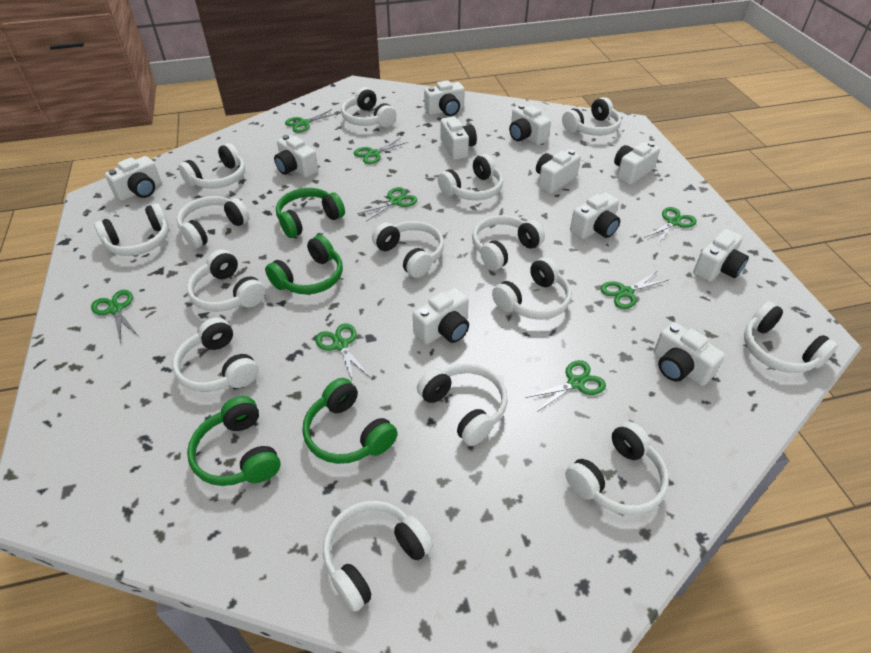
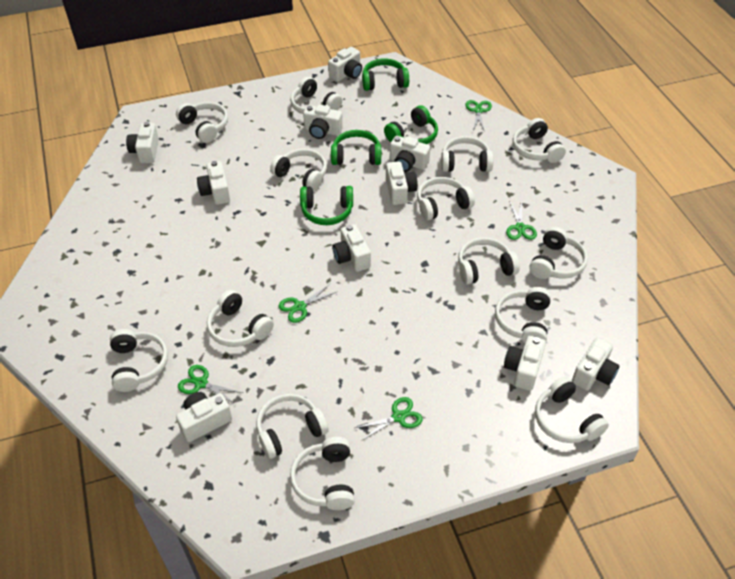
green scissors: 8 -> 5
white camera: 11 -> 10
white headphones: 15 -> 14

